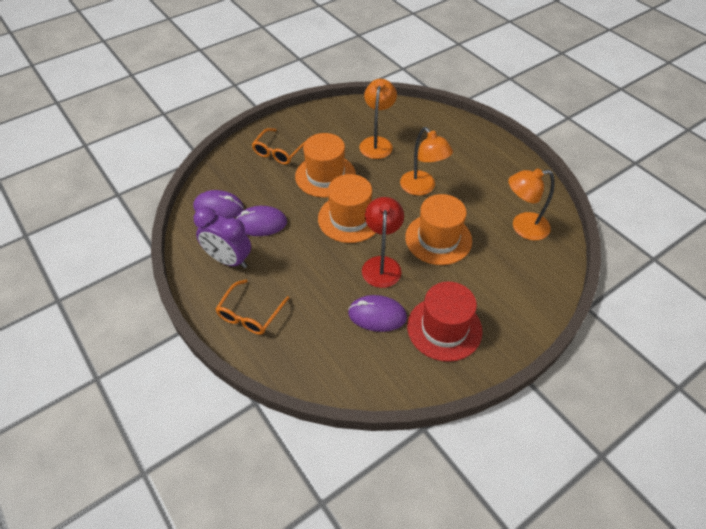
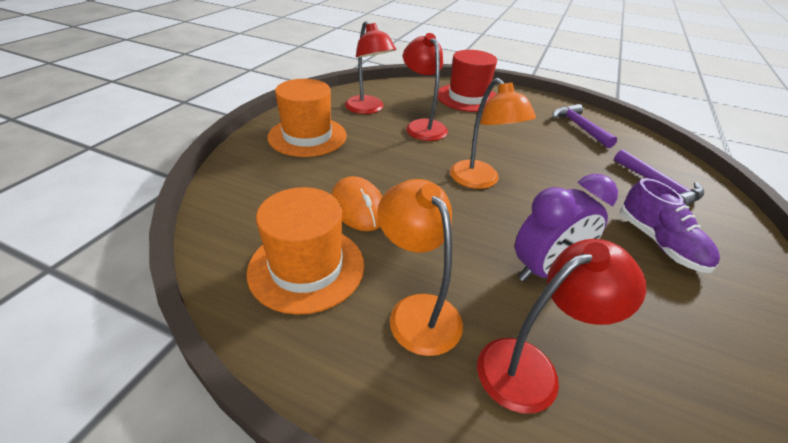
orange glasses: 2 -> 0
orange hat: 3 -> 2
orange lamp: 3 -> 2
orange mouse: 0 -> 1
purple hammer: 0 -> 2
purple mouse: 3 -> 0
purple shoe: 0 -> 1
red lamp: 1 -> 3

